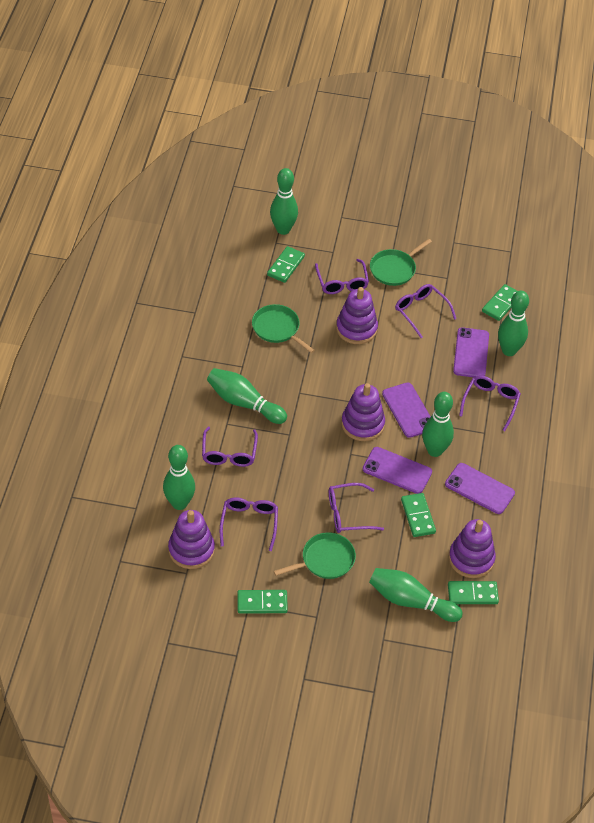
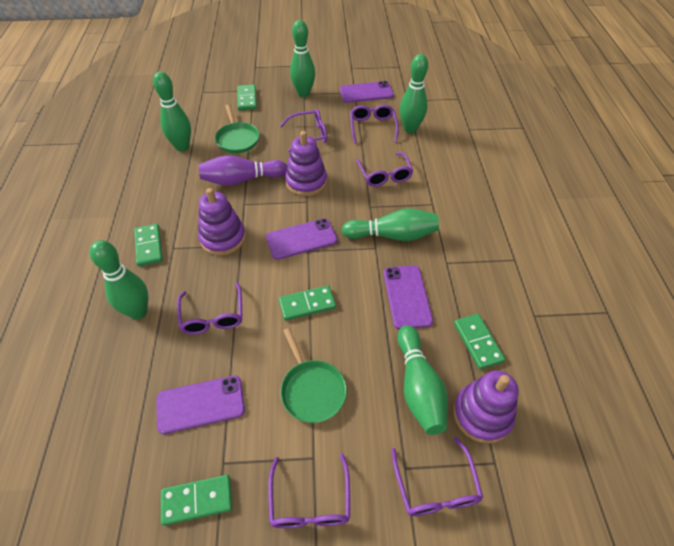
green pan: 3 -> 2
purple bowling pin: 0 -> 1
purple stacking toy: 4 -> 3

